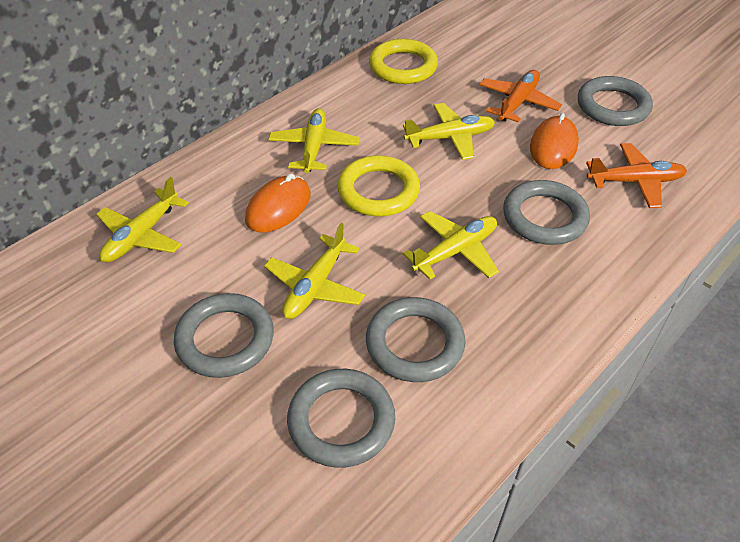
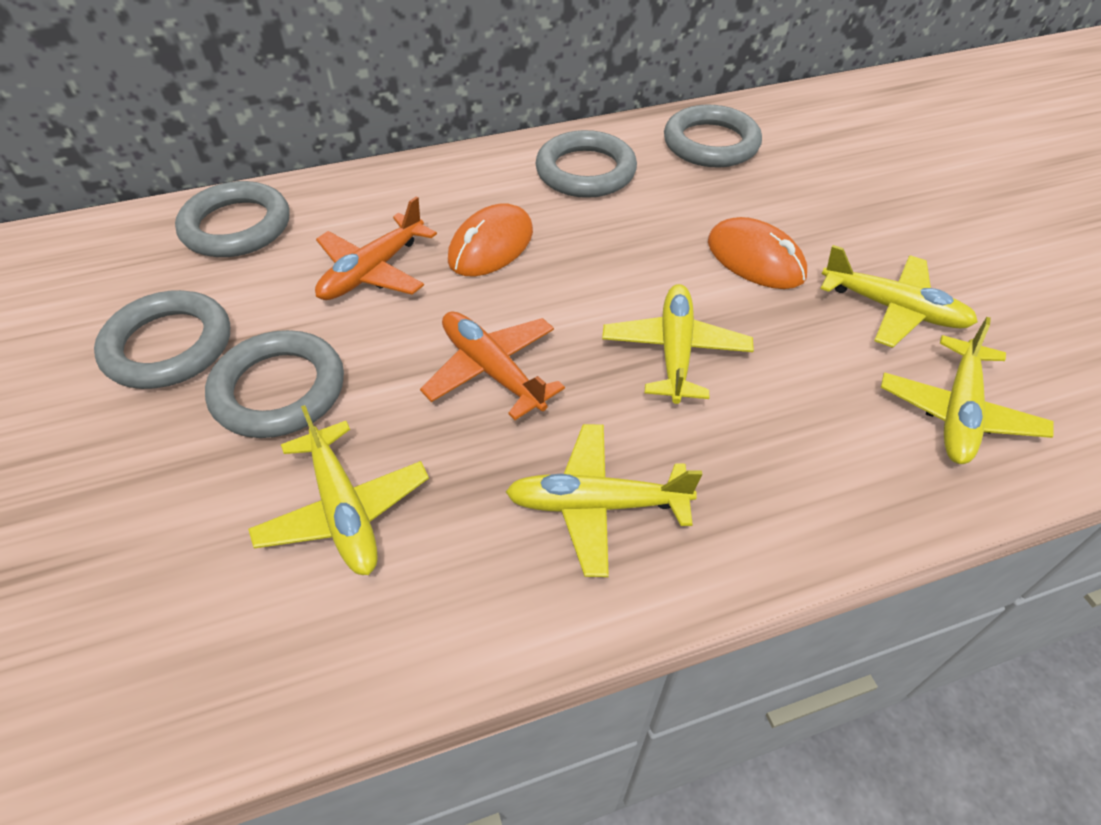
yellow ring: 2 -> 0

